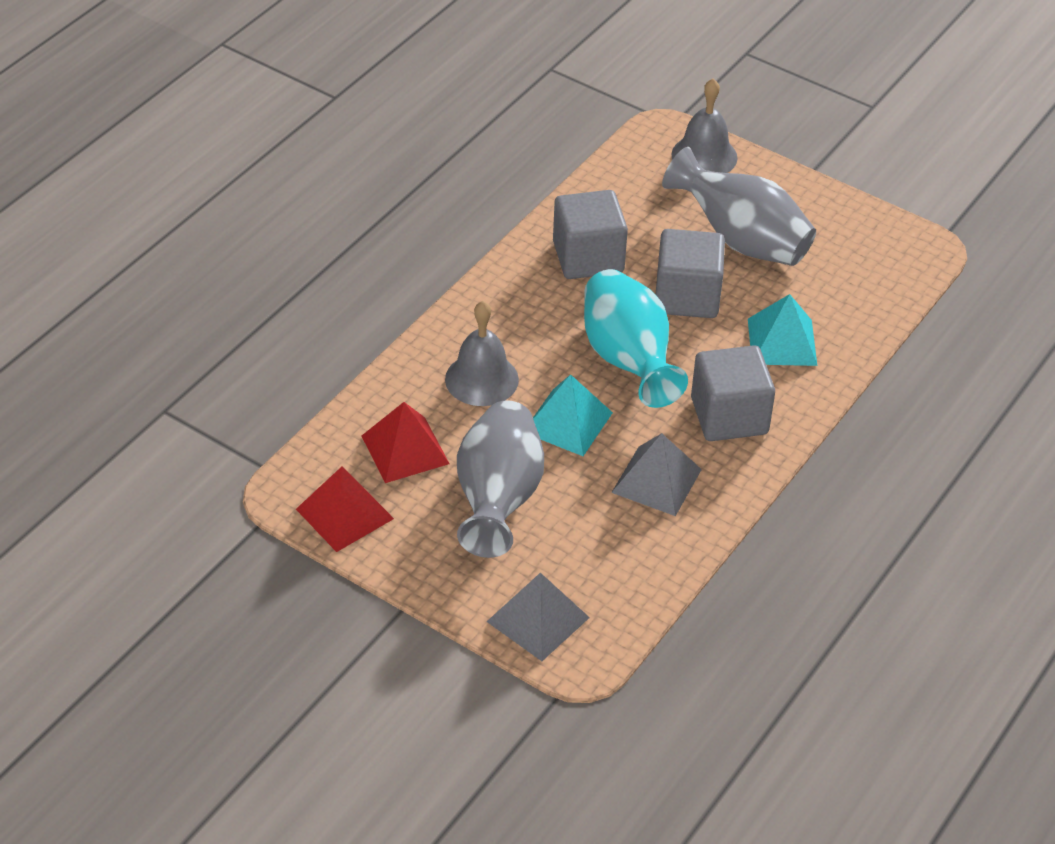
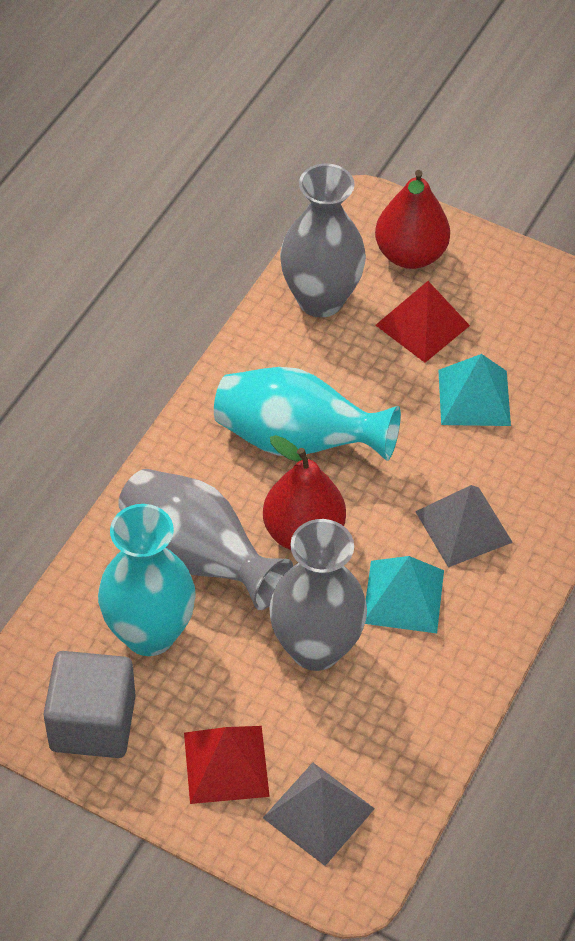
grey bell: 2 -> 0
grey cube: 3 -> 1
grey vase: 2 -> 3
red pear: 0 -> 2
turquoise vase: 1 -> 2

